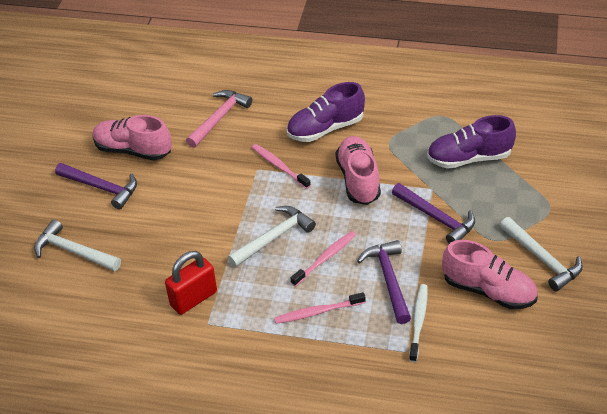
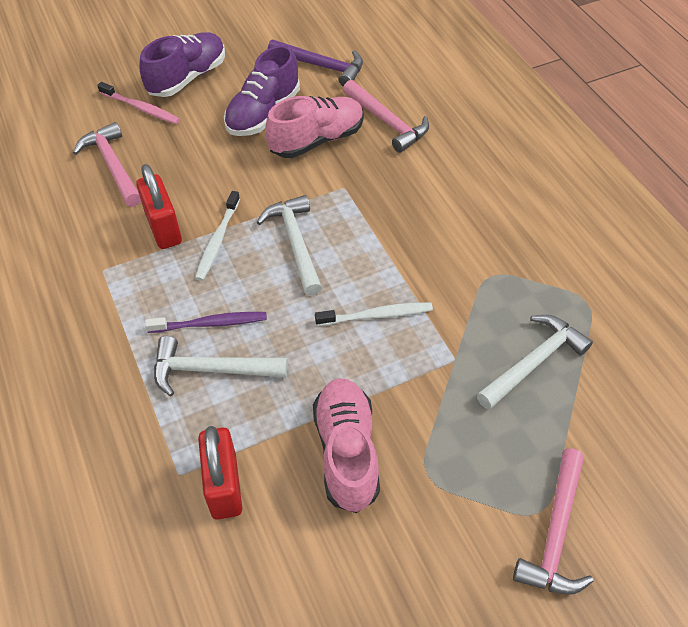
pink hammer: 1 -> 3
pink shoe: 3 -> 2
pink toothbrush: 3 -> 1
purple hammer: 3 -> 1
purple toothbrush: 0 -> 1
red padlock: 1 -> 2
white toothbrush: 1 -> 2

